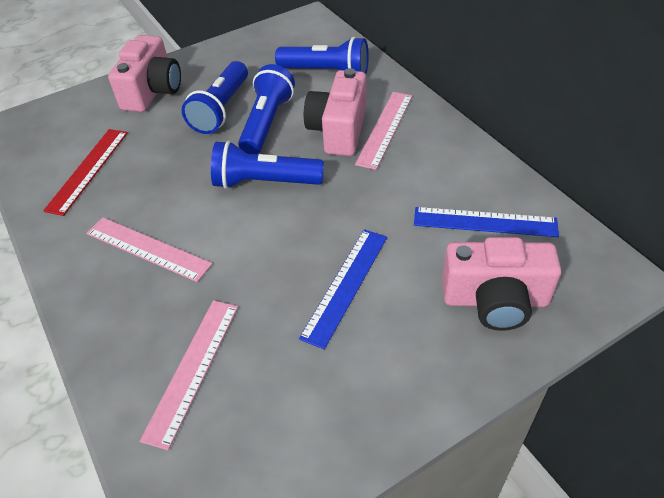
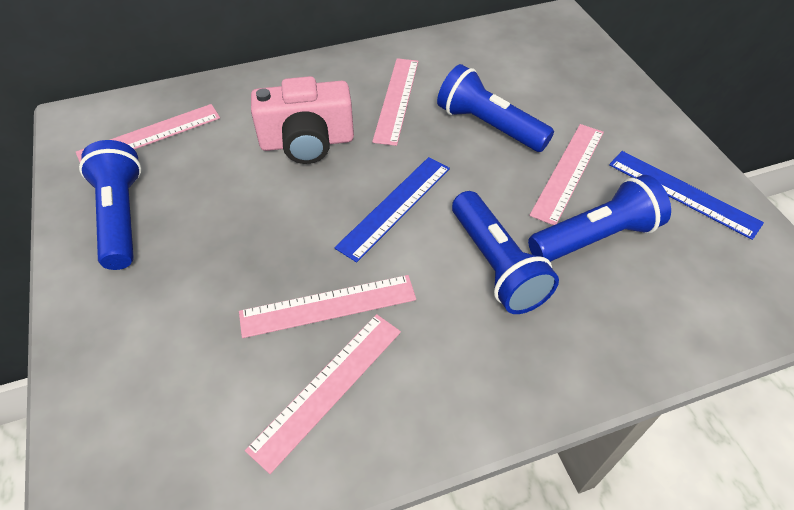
pink camera: 3 -> 1
pink ruler: 3 -> 5
red ruler: 1 -> 0

